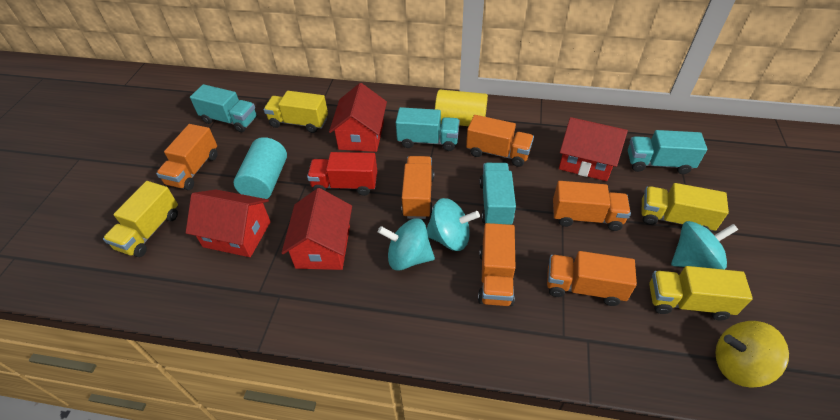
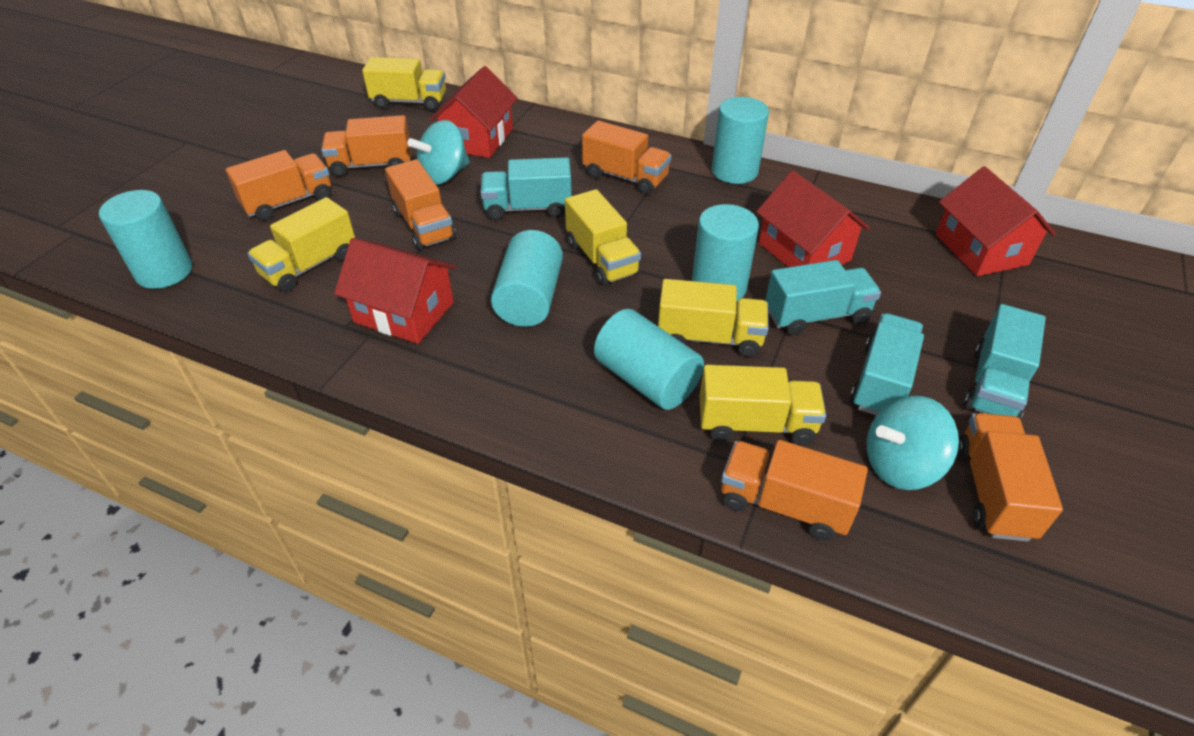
red truck: 1 -> 0
turquoise cylinder: 1 -> 5
turquoise spinning top: 3 -> 2
yellow cylinder: 1 -> 0
yellow spinning top: 1 -> 0
yellow truck: 4 -> 5

